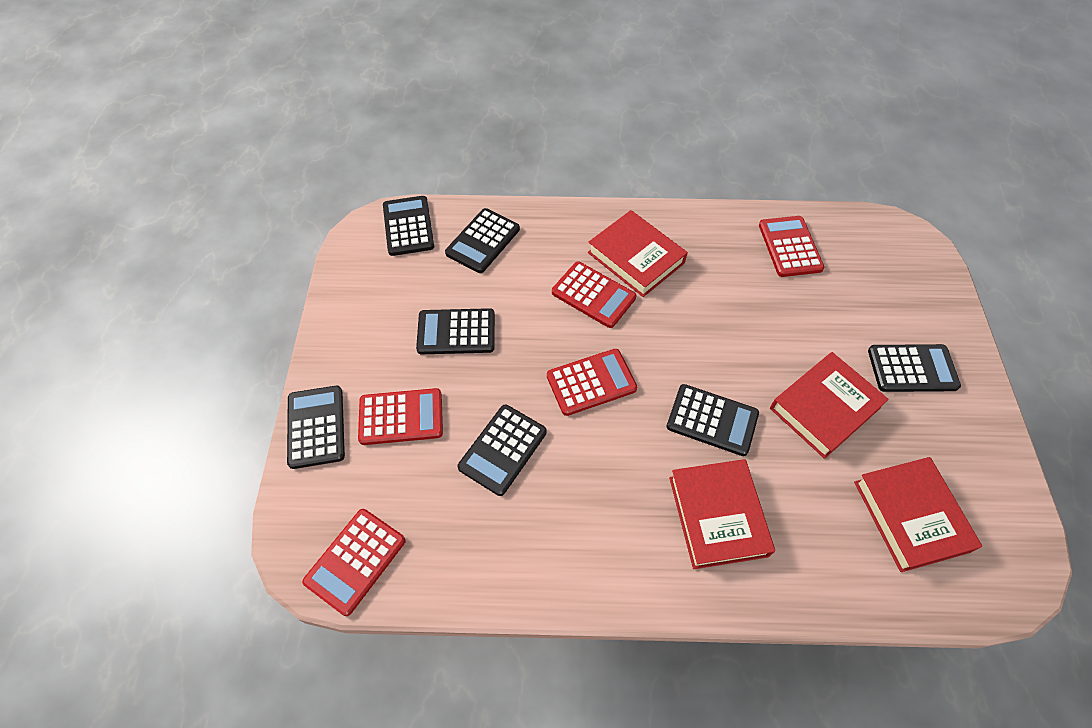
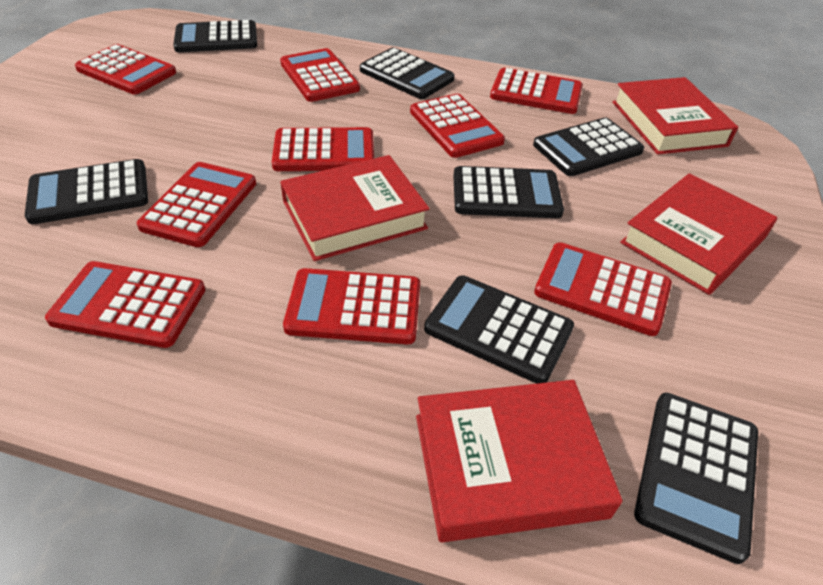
red calculator: 5 -> 9

